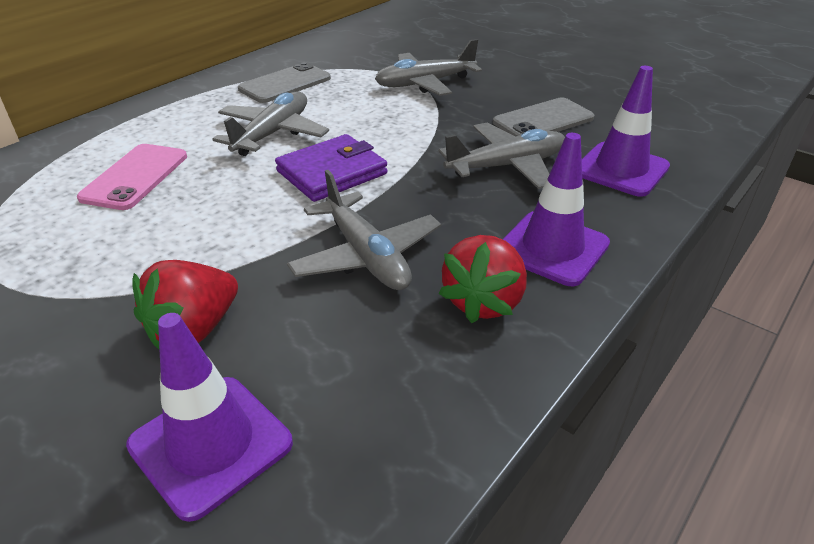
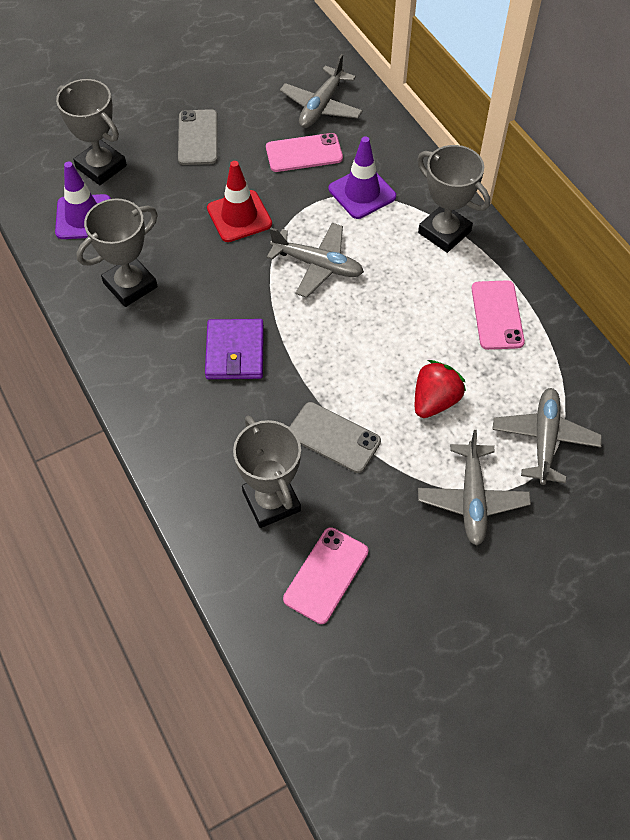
grey trophy: 0 -> 4
pink phone: 1 -> 3
purple traffic cone: 3 -> 2
red strawberry: 2 -> 1
red traffic cone: 0 -> 1

